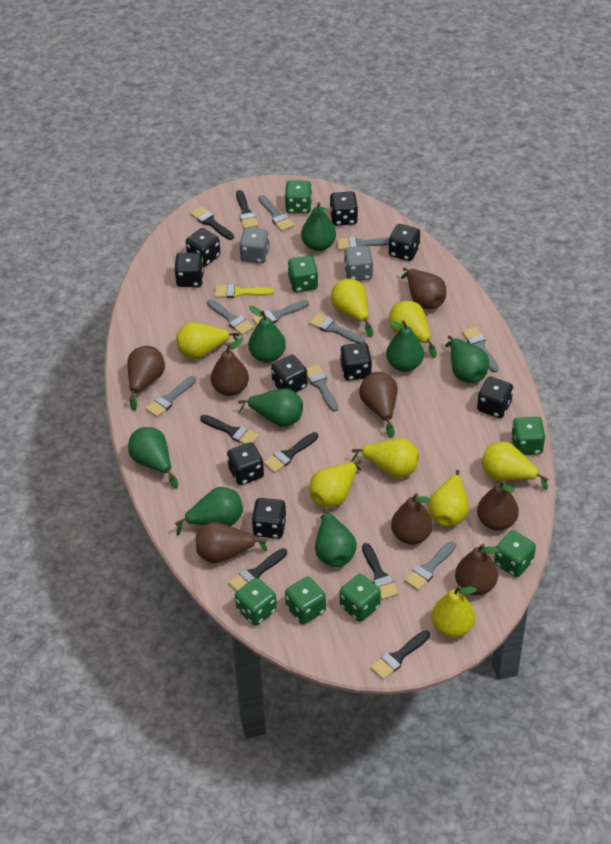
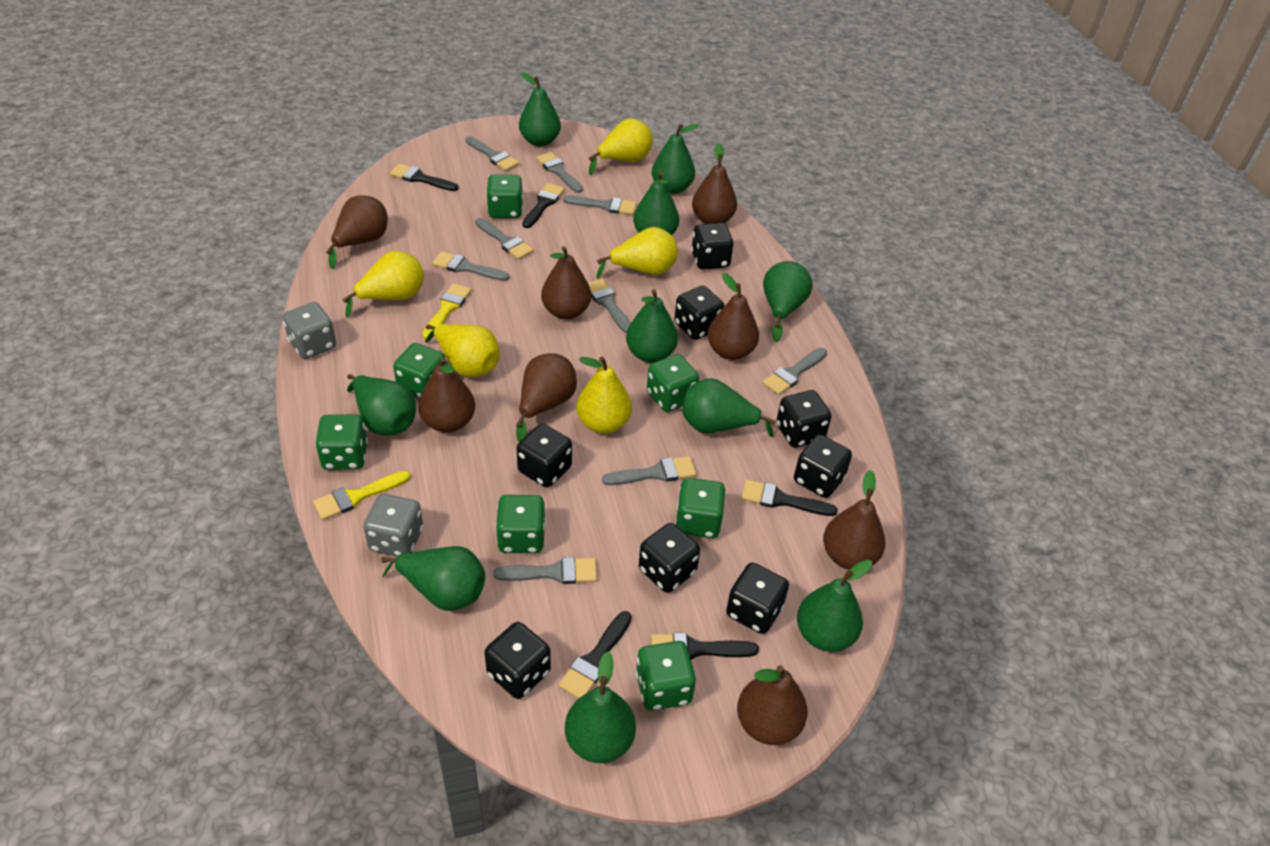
black brush: 7 -> 5
black dice: 9 -> 8
green pear: 8 -> 10
yellow brush: 1 -> 2
yellow pear: 8 -> 5

